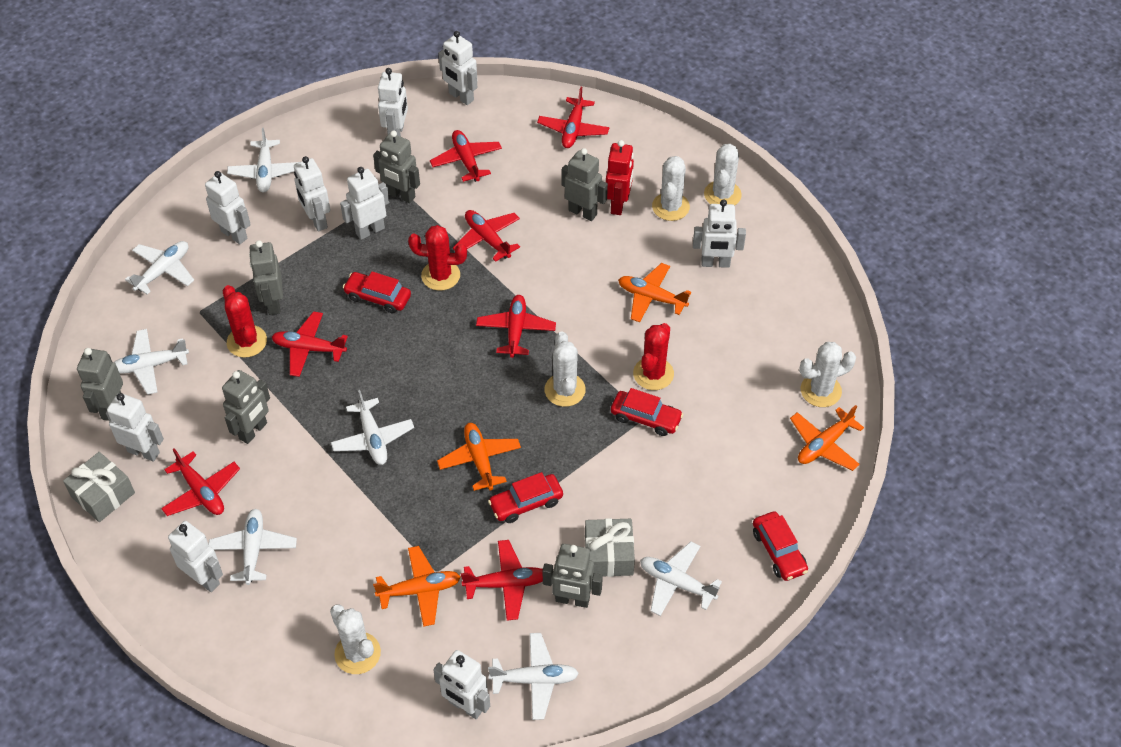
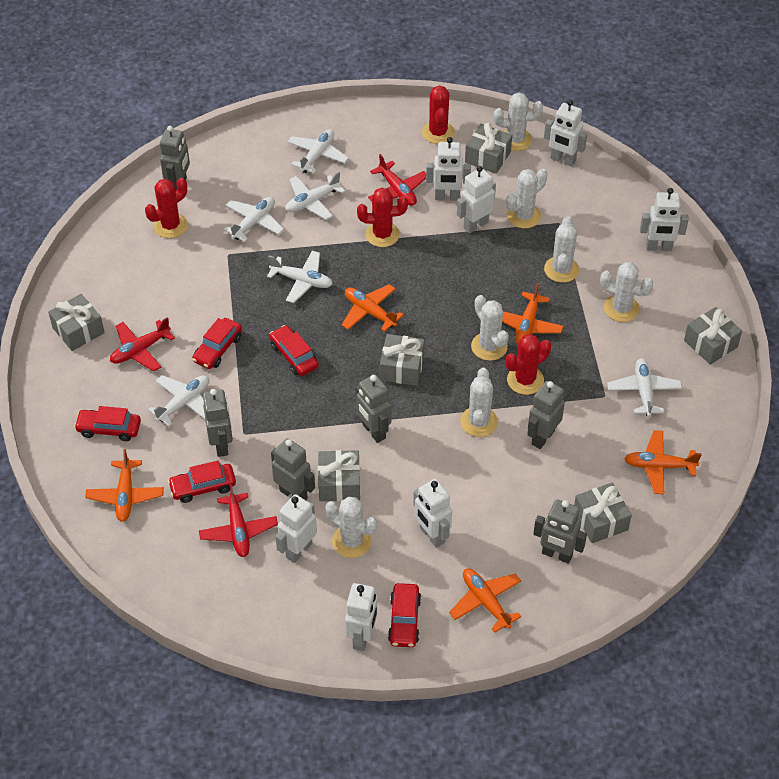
grey gift: 2 -> 6
orange plane: 4 -> 5
red cactus: 3 -> 4
red car: 4 -> 5
red plane: 7 -> 3
red robot: 1 -> 0
white cactus: 5 -> 7
white plane: 7 -> 6
white robot: 9 -> 7

